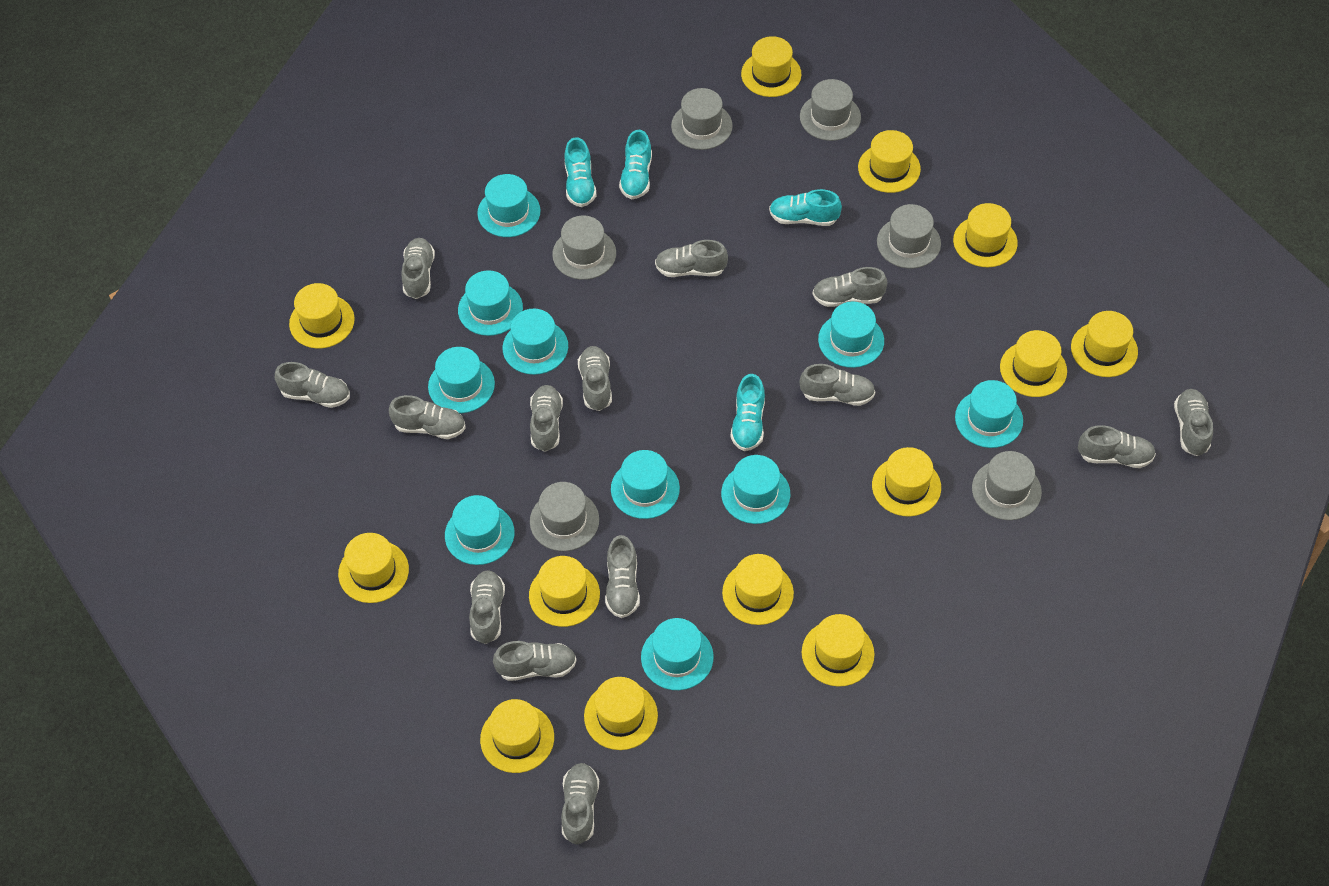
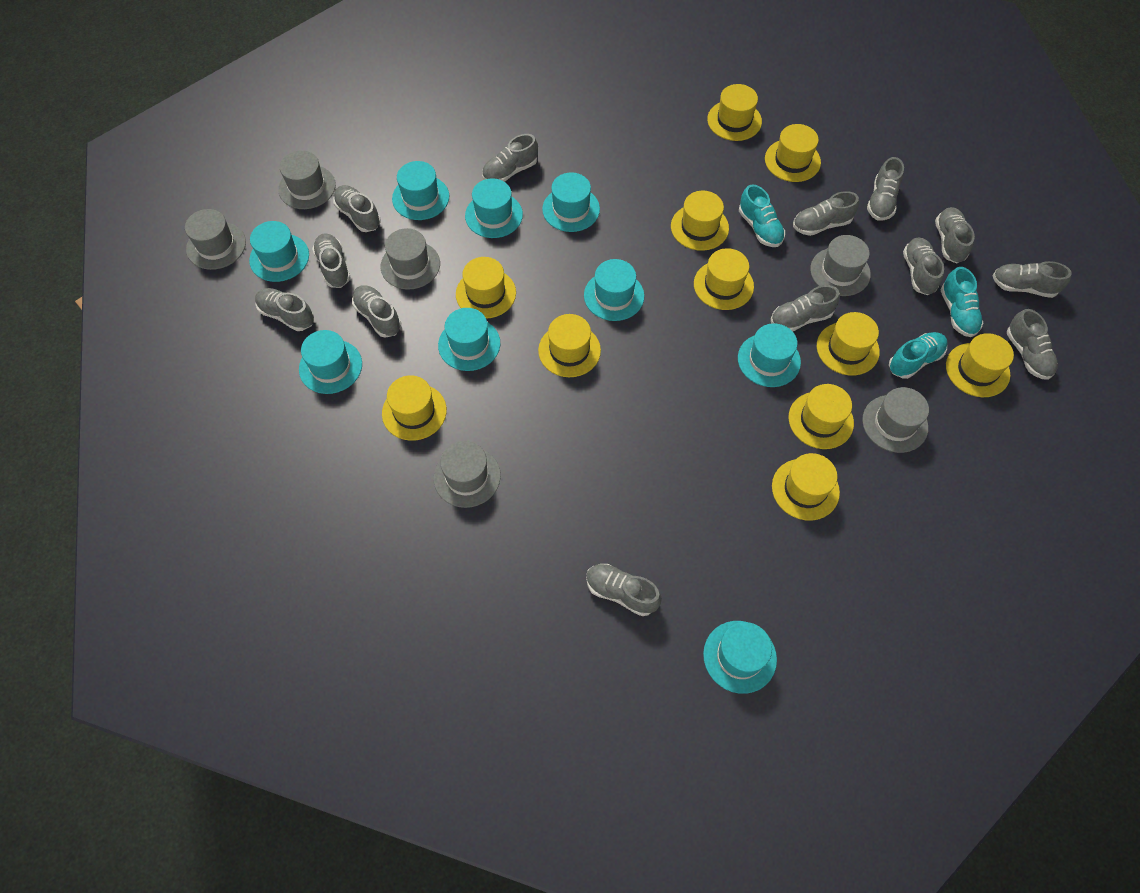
grey shoe: 14 -> 13
turquoise hat: 10 -> 9
turquoise shoe: 4 -> 3
yellow hat: 13 -> 11

